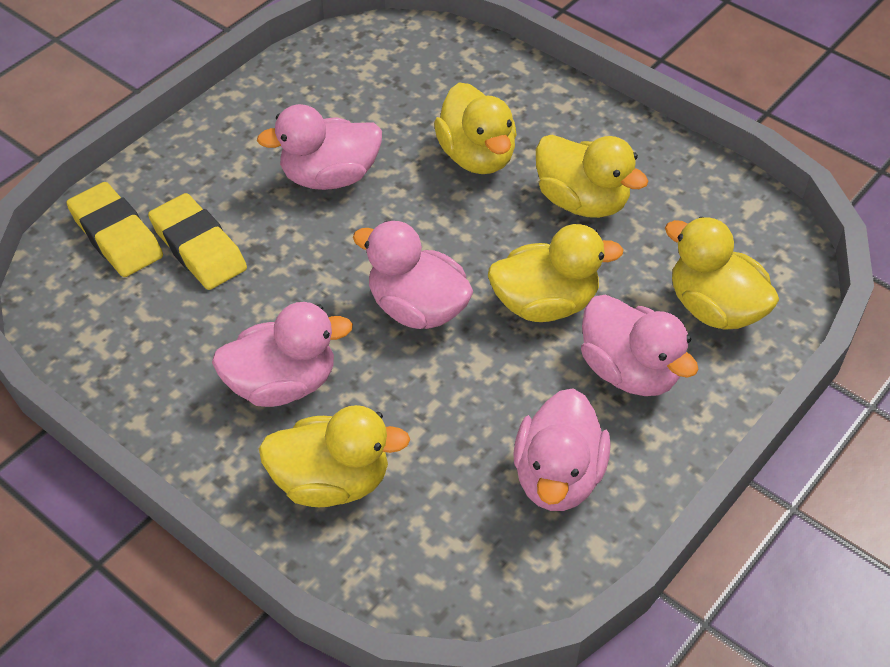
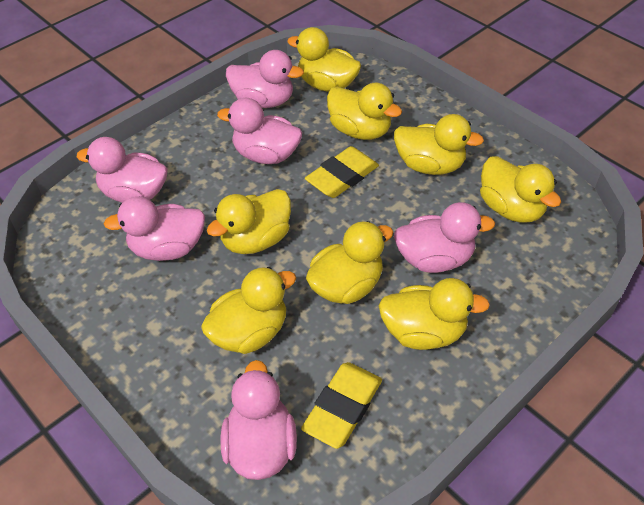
pink duck: 5 -> 6
yellow duck: 5 -> 8

